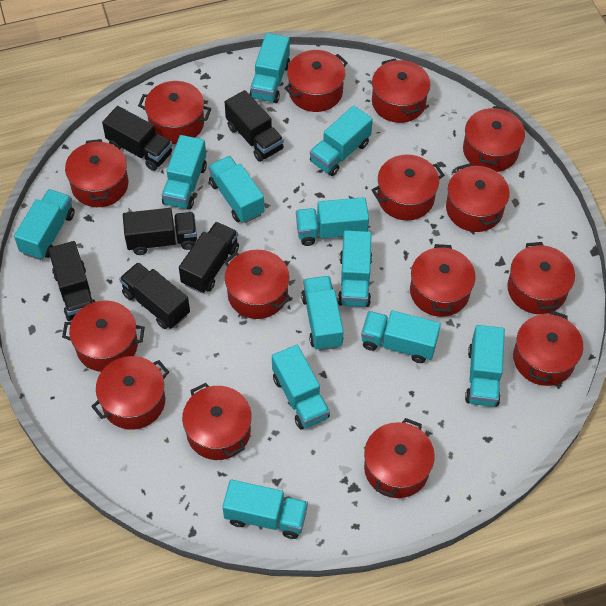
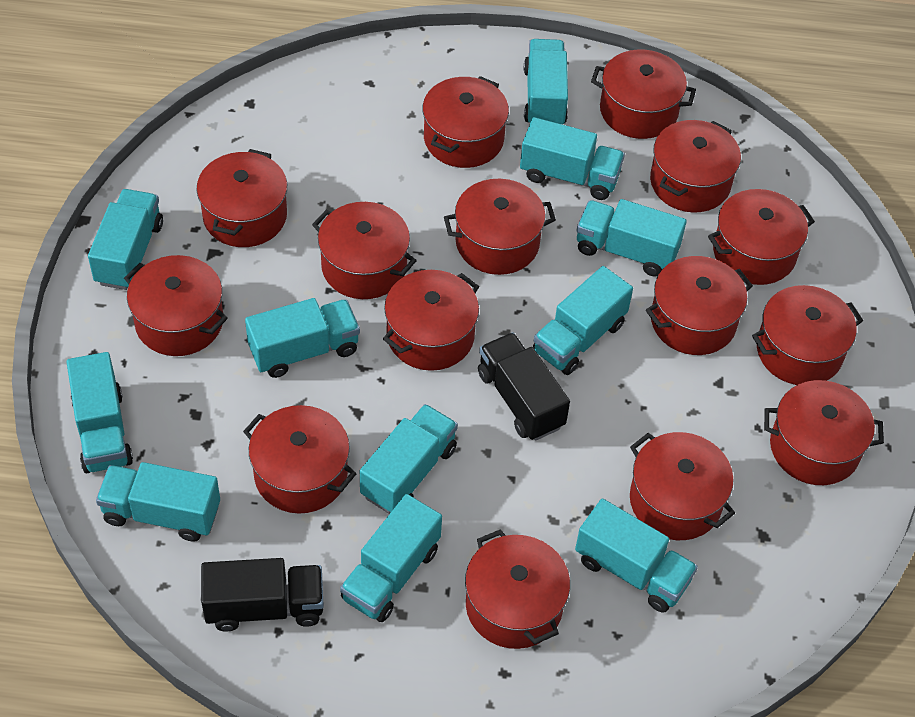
black truck: 6 -> 2
turquoise truck: 12 -> 11

